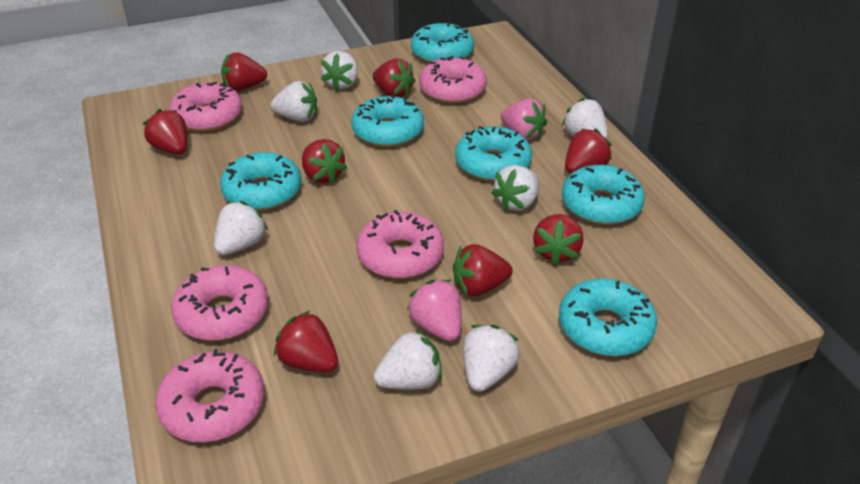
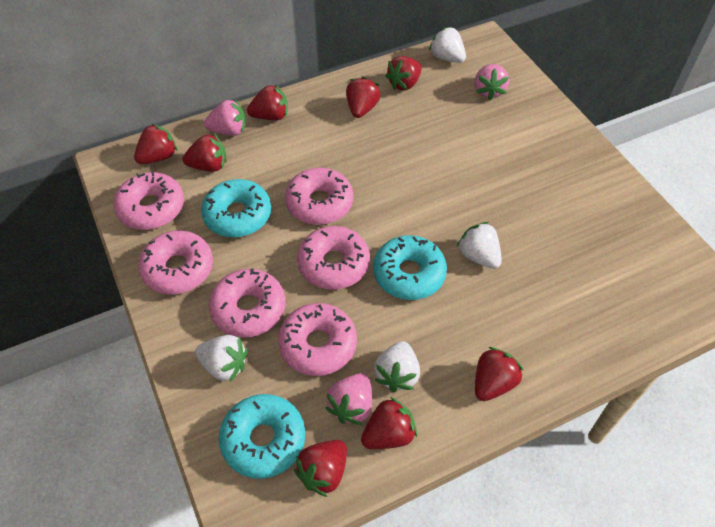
pink donut: 5 -> 6
pink strawberry: 2 -> 3
turquoise donut: 6 -> 3
white strawberry: 7 -> 4

